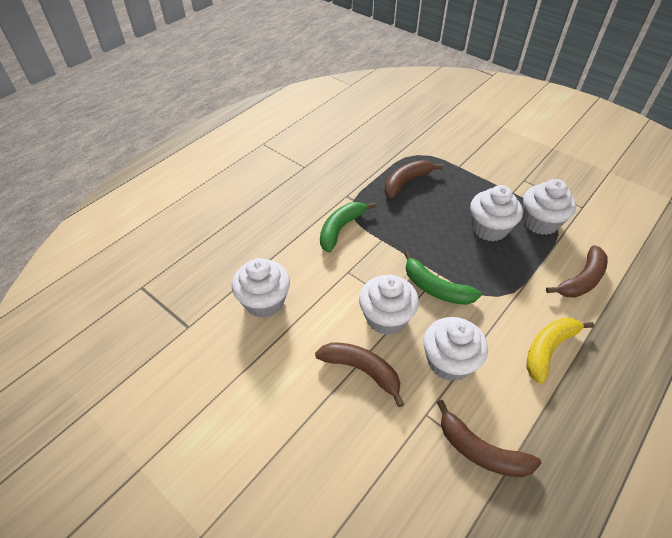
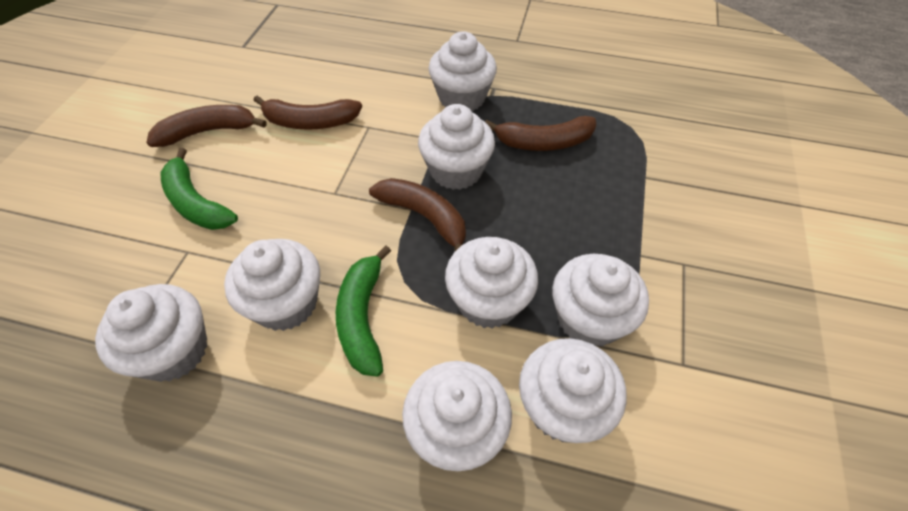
white cupcake: 5 -> 8
yellow banana: 1 -> 0

